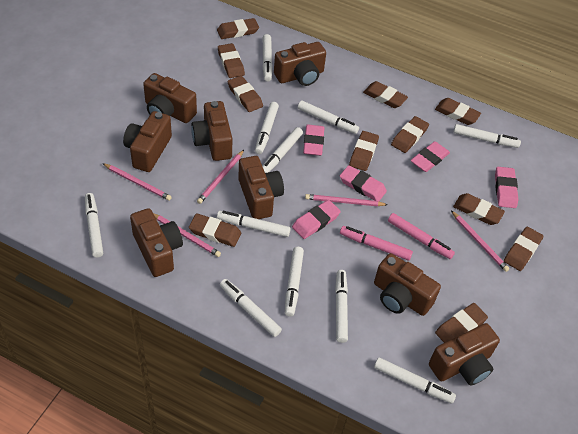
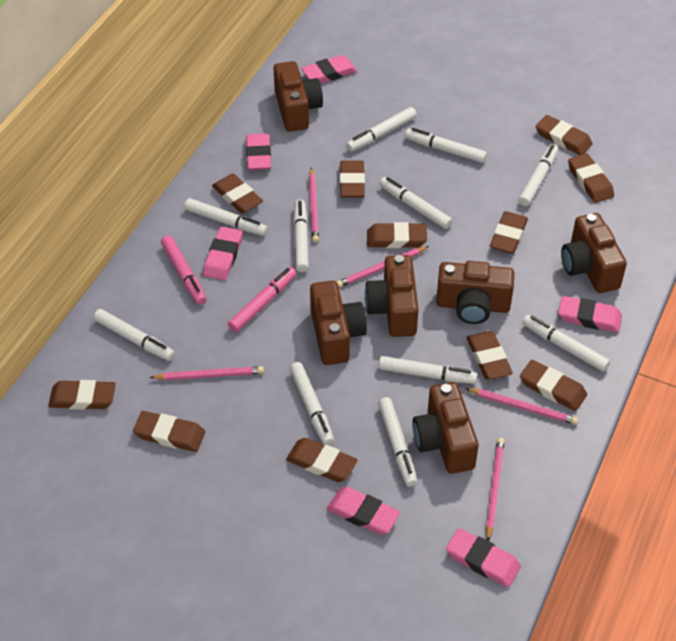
brown camera: 8 -> 6
pink eraser: 5 -> 6

